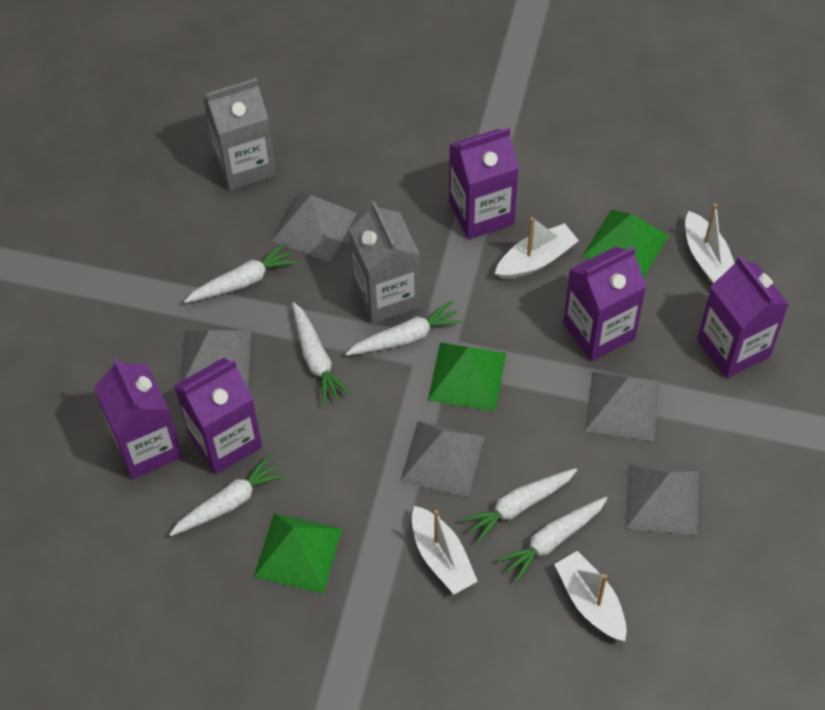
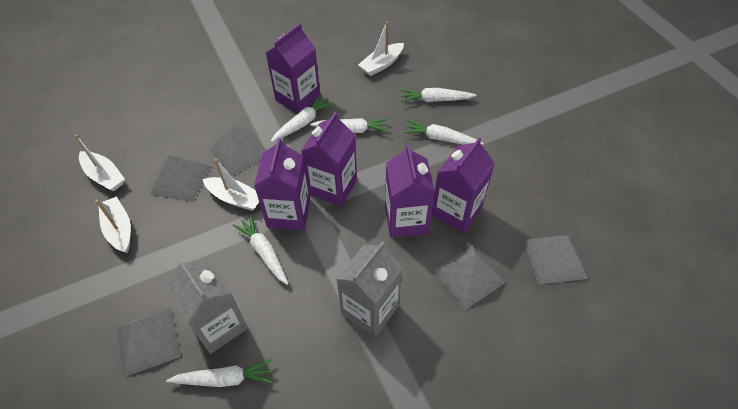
green pyramid: 3 -> 0

